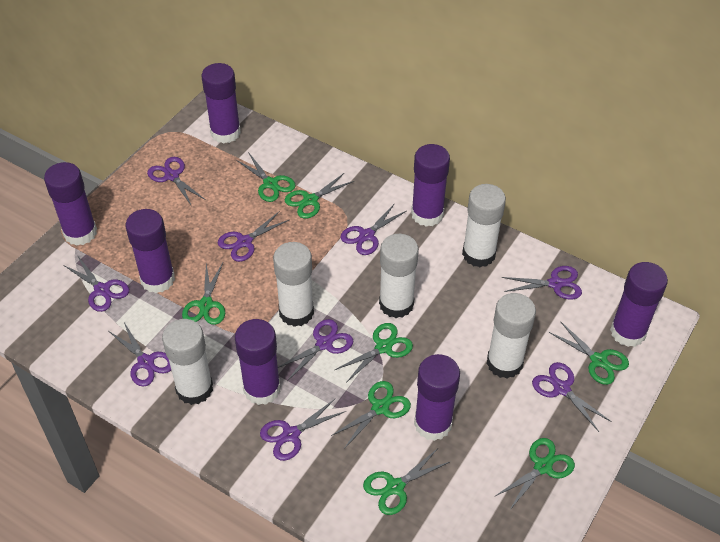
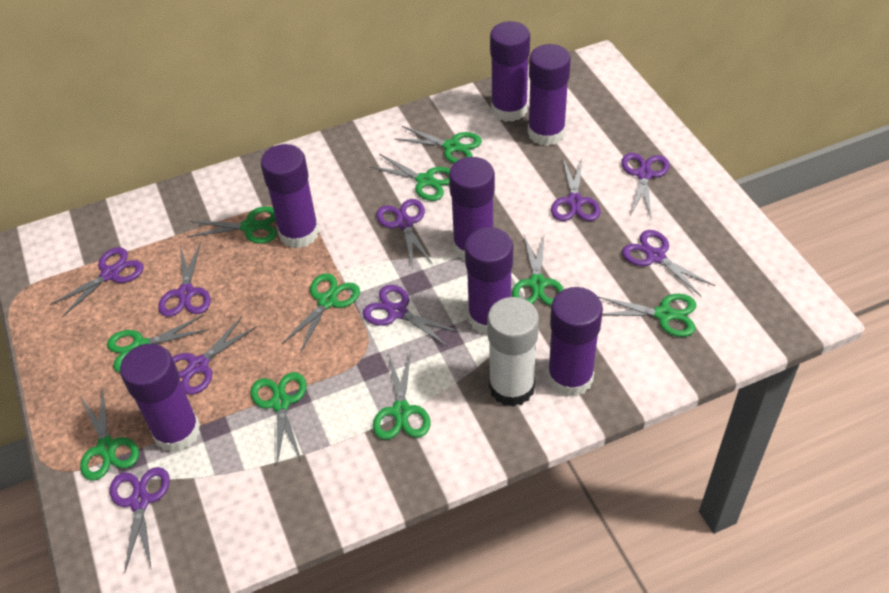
green scissors: 8 -> 10
white glue stick: 5 -> 1

